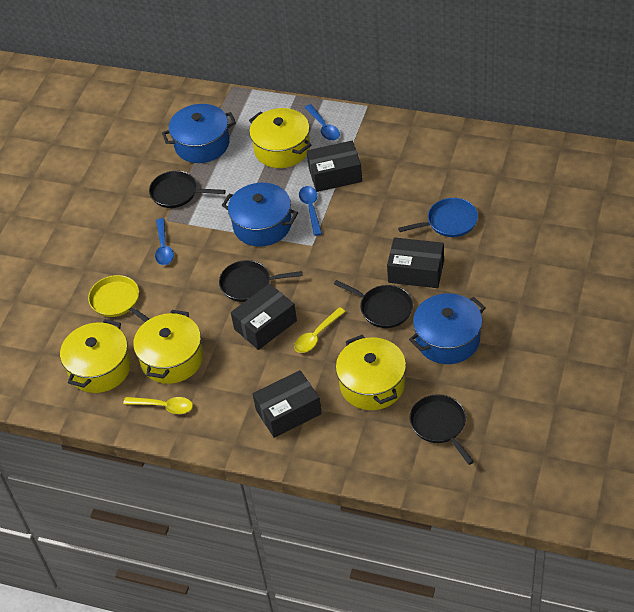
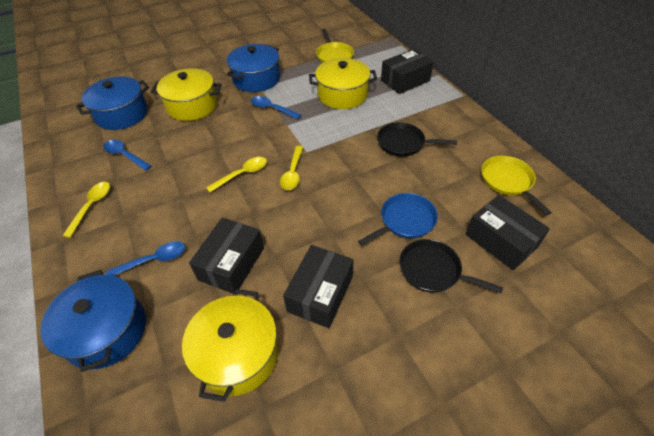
black pan: 4 -> 2
yellow pan: 1 -> 2
yellow pot: 4 -> 3
yellow spoon: 2 -> 3

